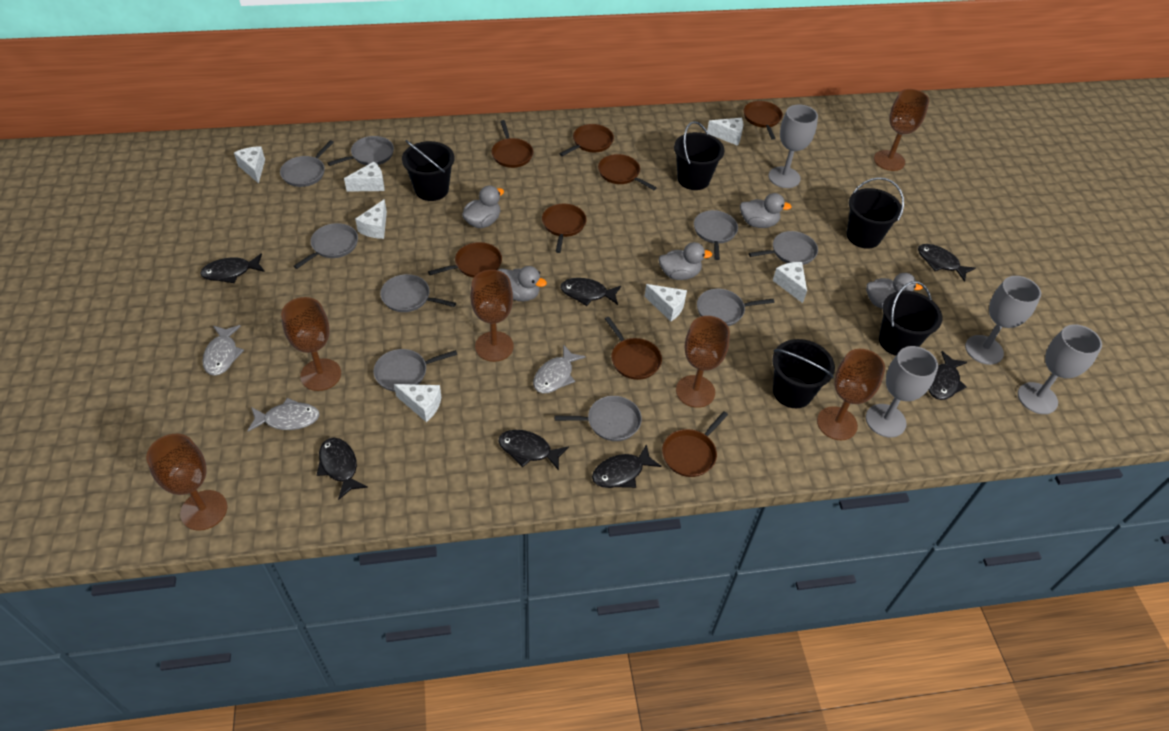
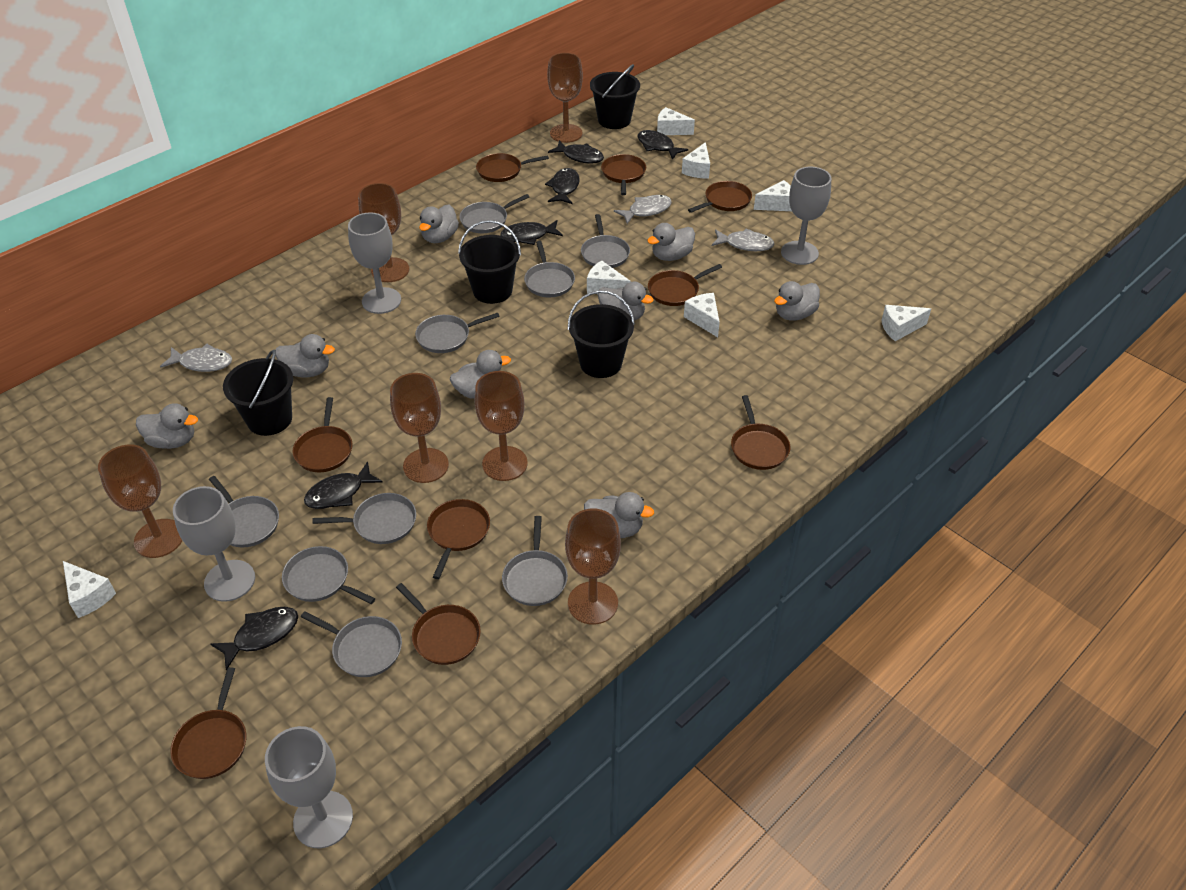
black bucket: 5 -> 4
black fish: 7 -> 6
brown pan: 8 -> 9
grey duck: 5 -> 8

